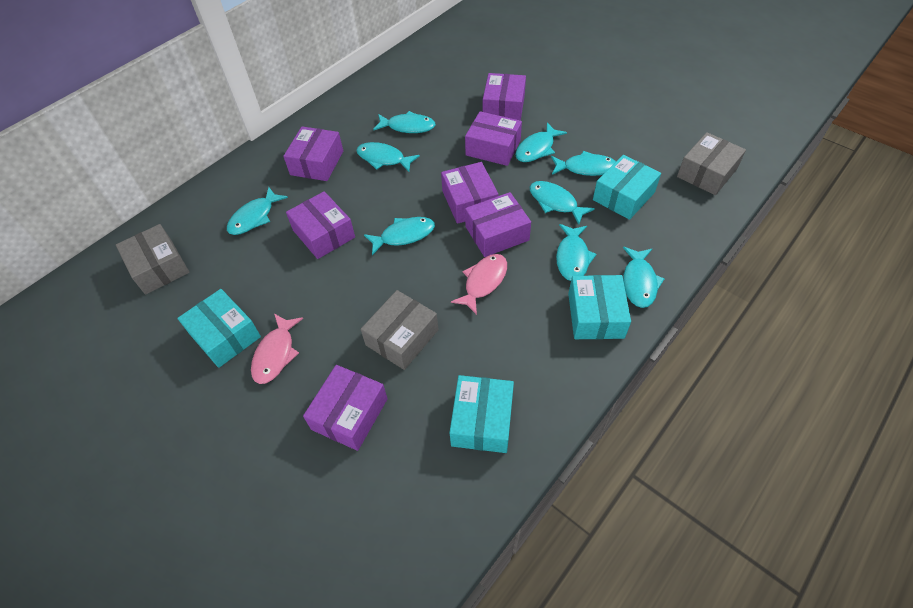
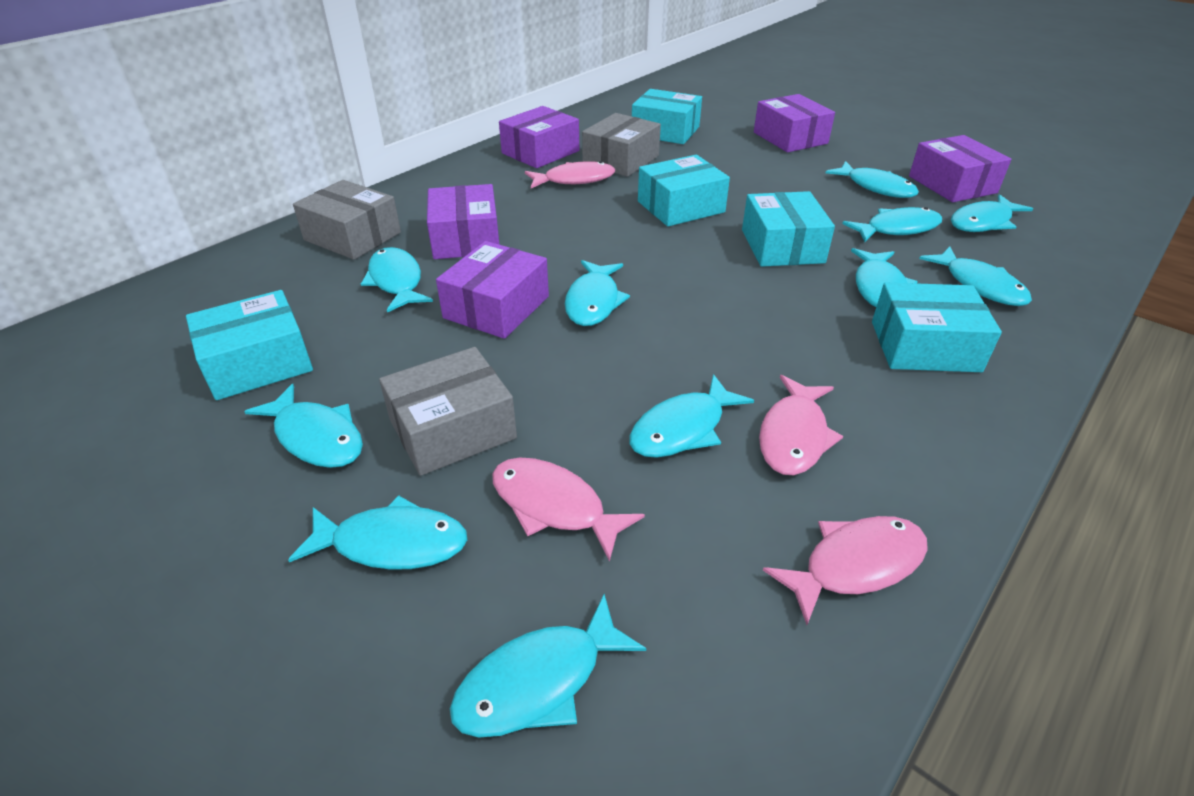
pink fish: 2 -> 4
purple box: 7 -> 5
turquoise box: 4 -> 5
turquoise fish: 9 -> 11

